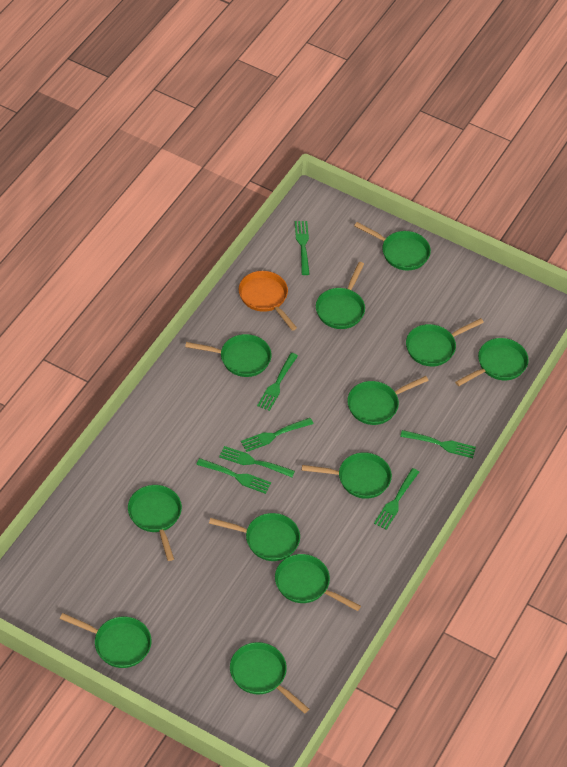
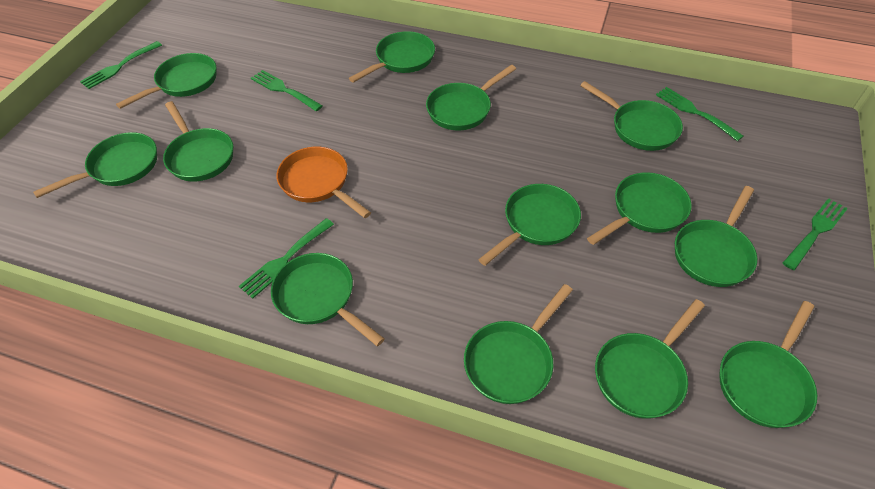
green fork: 7 -> 5
green pan: 12 -> 13

